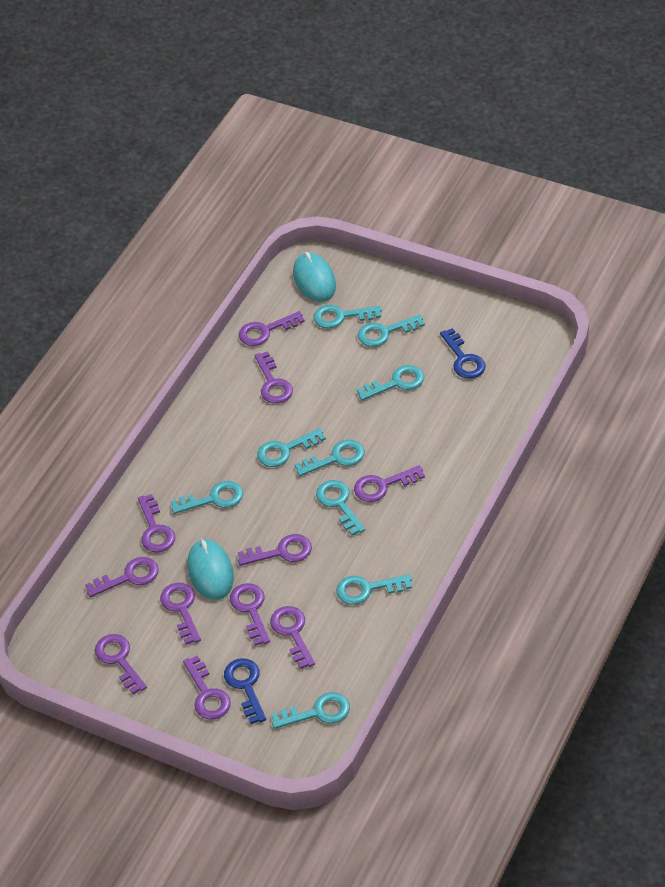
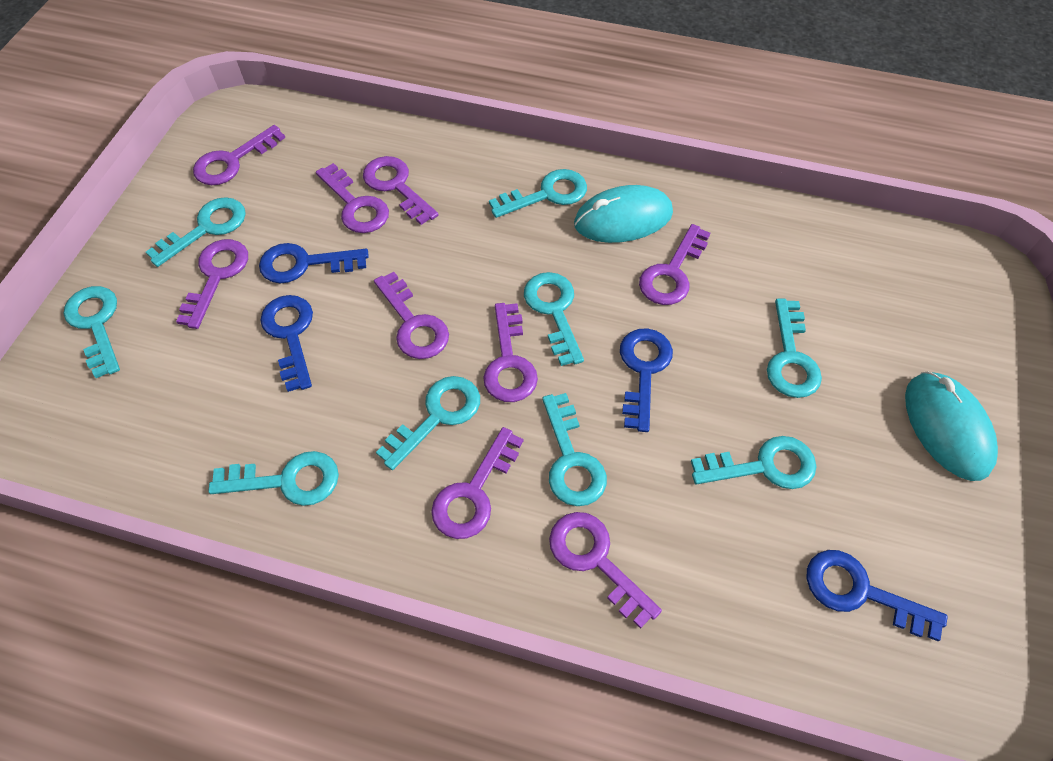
blue key: 2 -> 4
purple key: 11 -> 9

